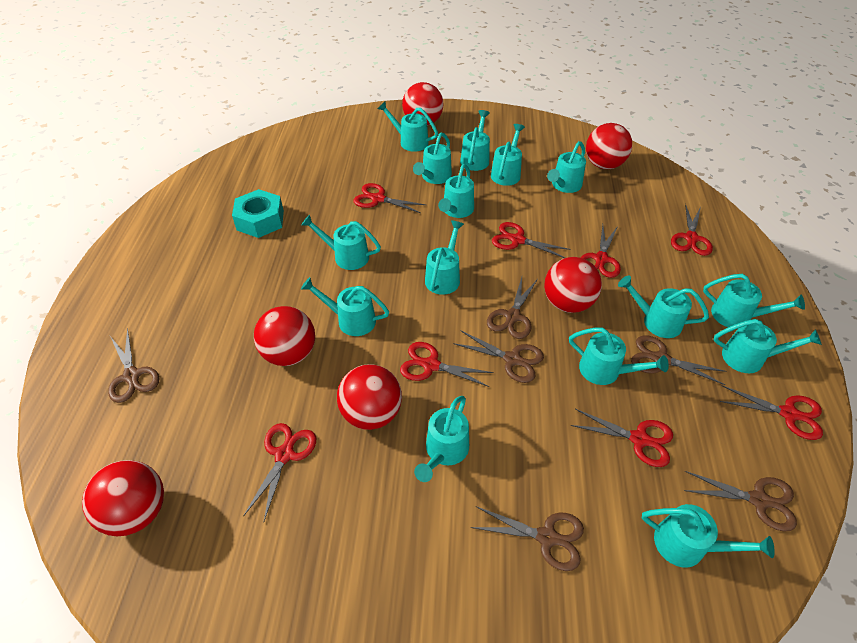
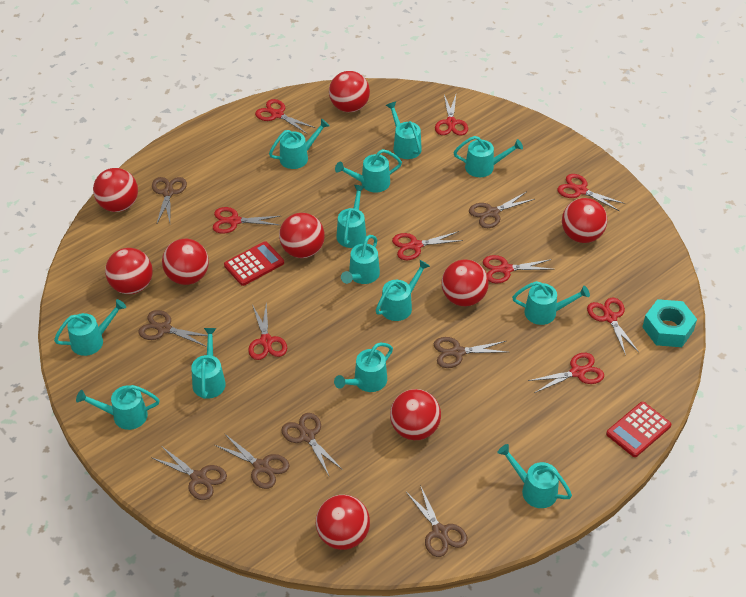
brown scissors: 6 -> 8
red ball: 6 -> 9
red calculator: 0 -> 2
red scissors: 8 -> 9
turquoise watering can: 15 -> 13

